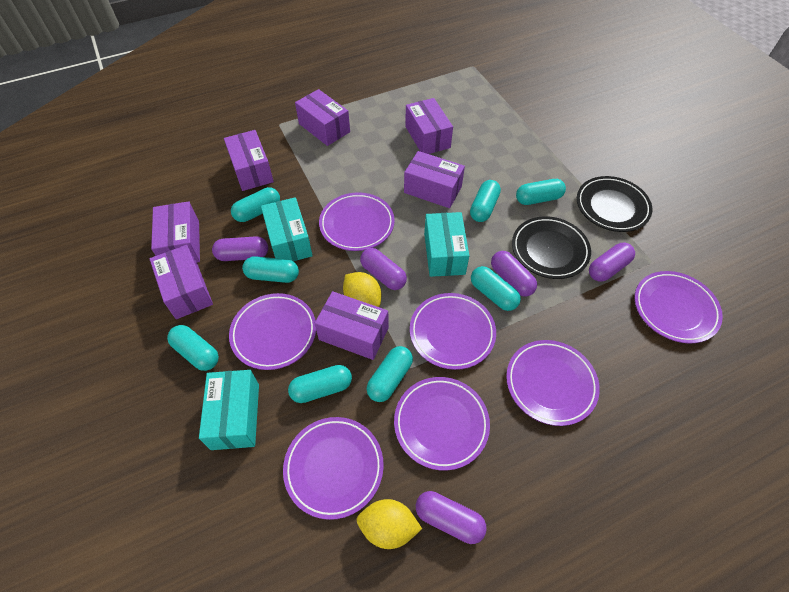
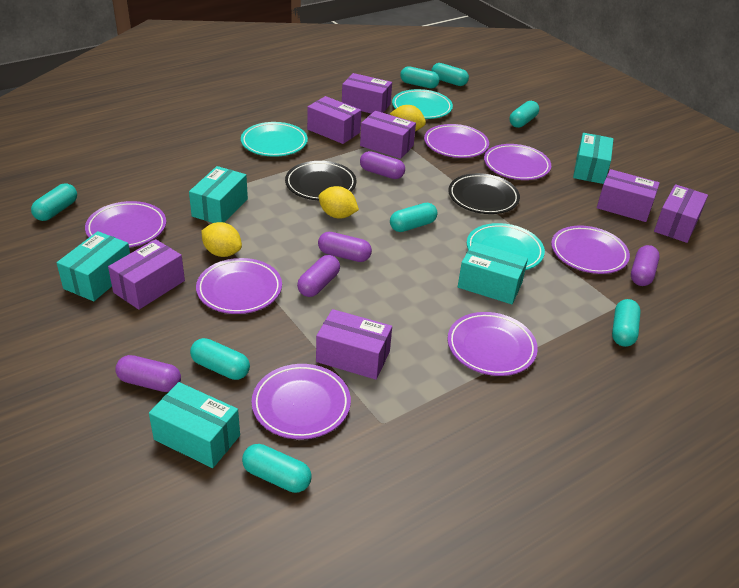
turquoise box: 3 -> 5
turquoise plate: 0 -> 3
yellow lemon: 2 -> 3

